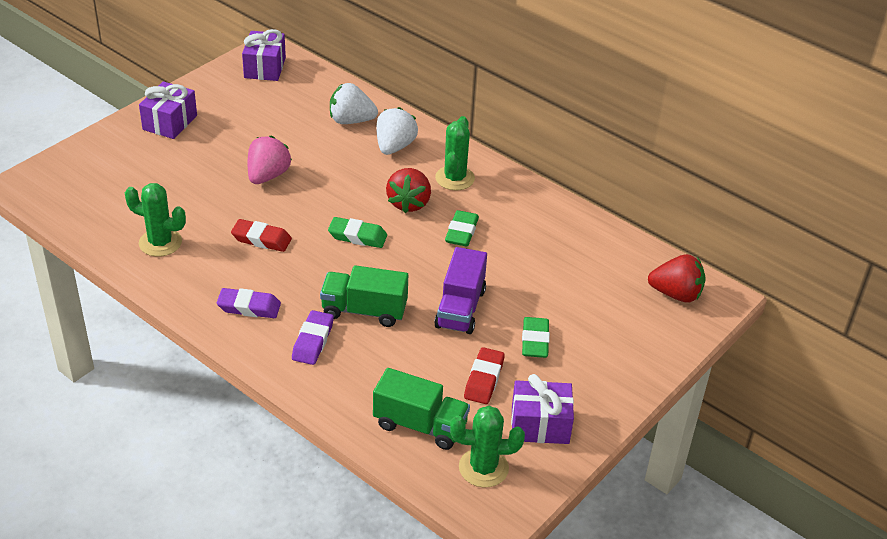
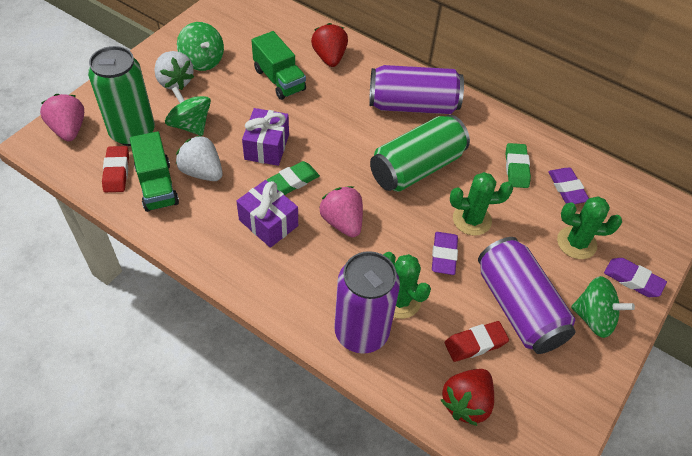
green can: 0 -> 2
green eraser: 3 -> 2
green spinning top: 0 -> 3
pink strawberry: 1 -> 2
purple can: 0 -> 3
purple eraser: 2 -> 3
purple gift: 3 -> 2
purple truck: 1 -> 0

